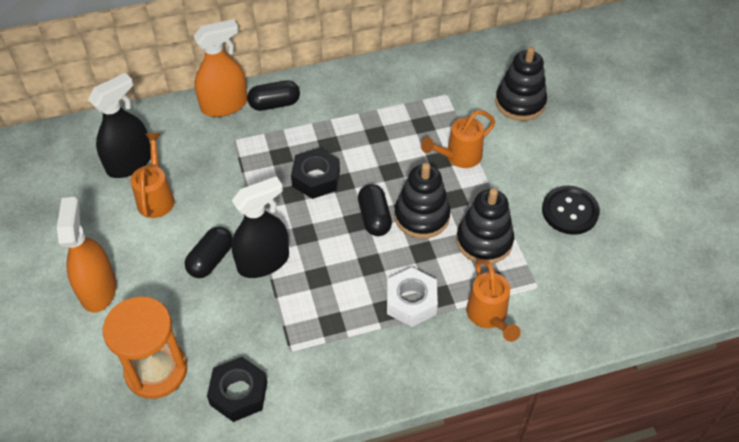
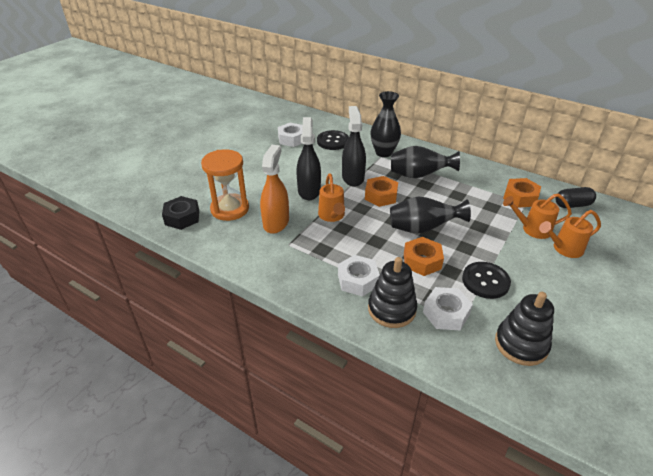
black button: 1 -> 2
black capsule: 3 -> 1
black nut: 2 -> 1
black stacking toy: 3 -> 2
black vase: 0 -> 3
orange nut: 0 -> 3
orange spray bottle: 2 -> 1
white nut: 1 -> 3

